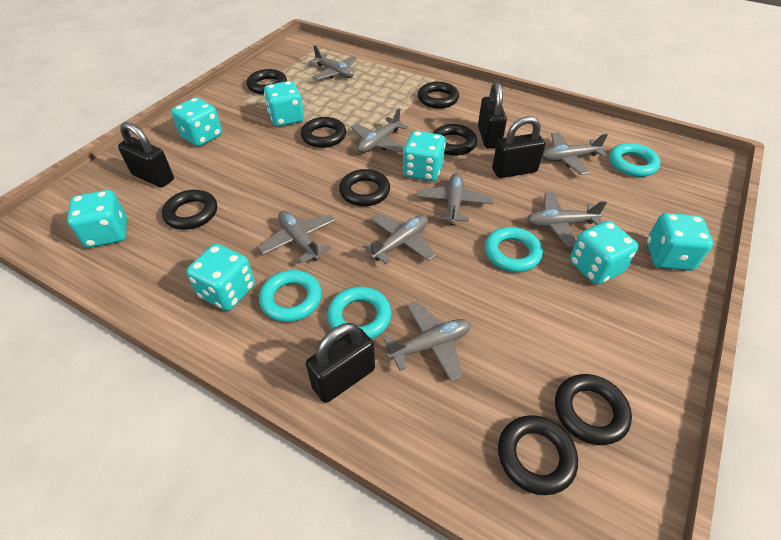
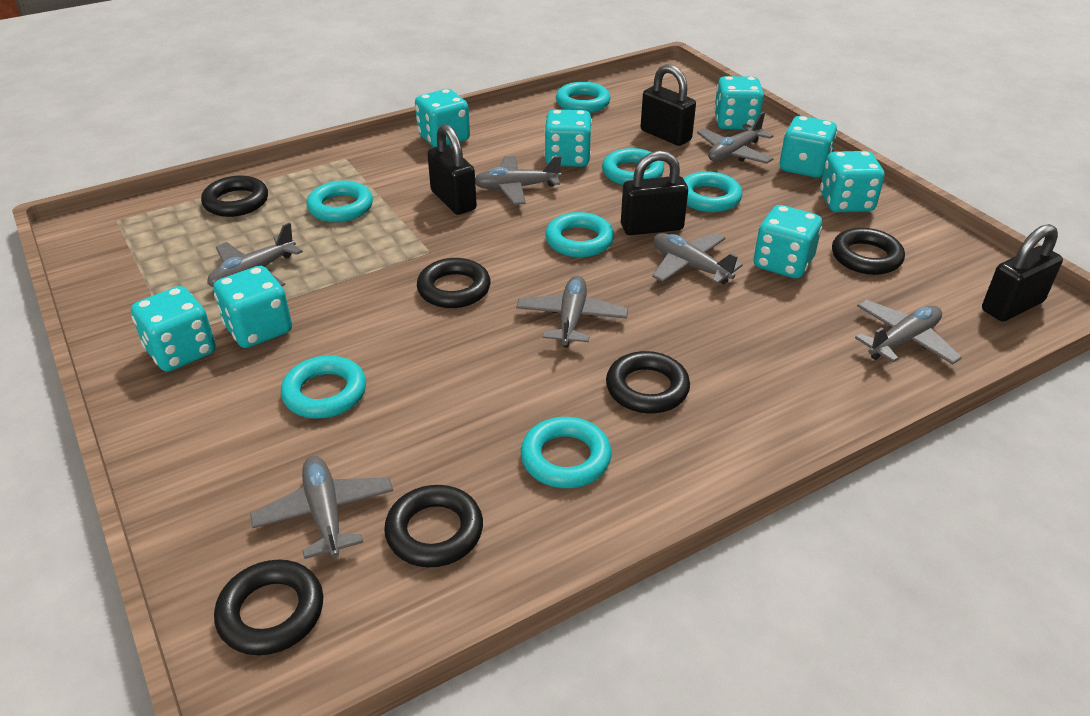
black ring: 8 -> 6
grey plane: 8 -> 7
turquoise dice: 7 -> 8
turquoise ring: 4 -> 7

